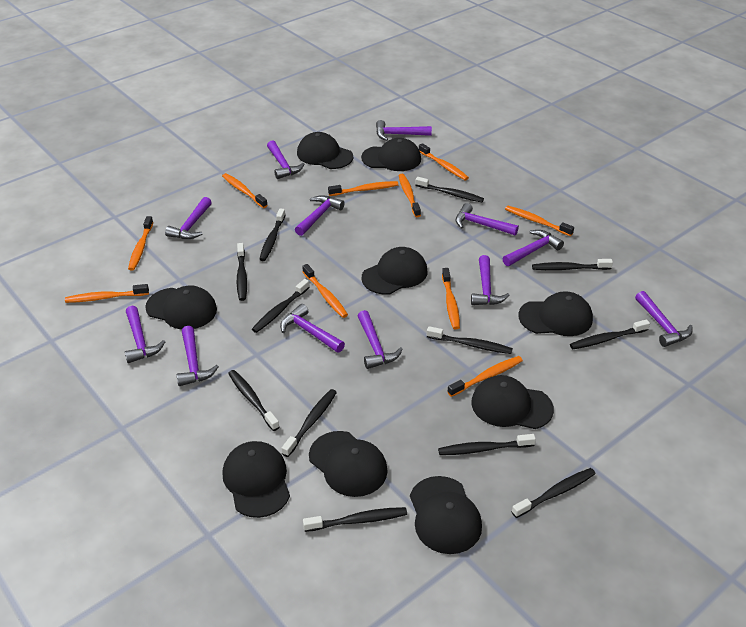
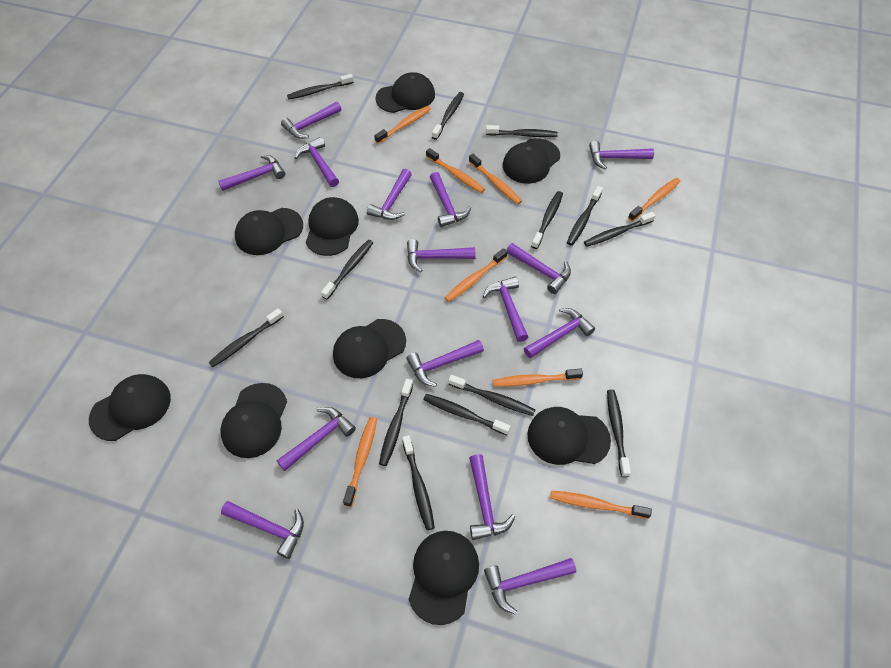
black toothbrush: 12 -> 13
orange toothbrush: 10 -> 8
purple hammer: 12 -> 15

